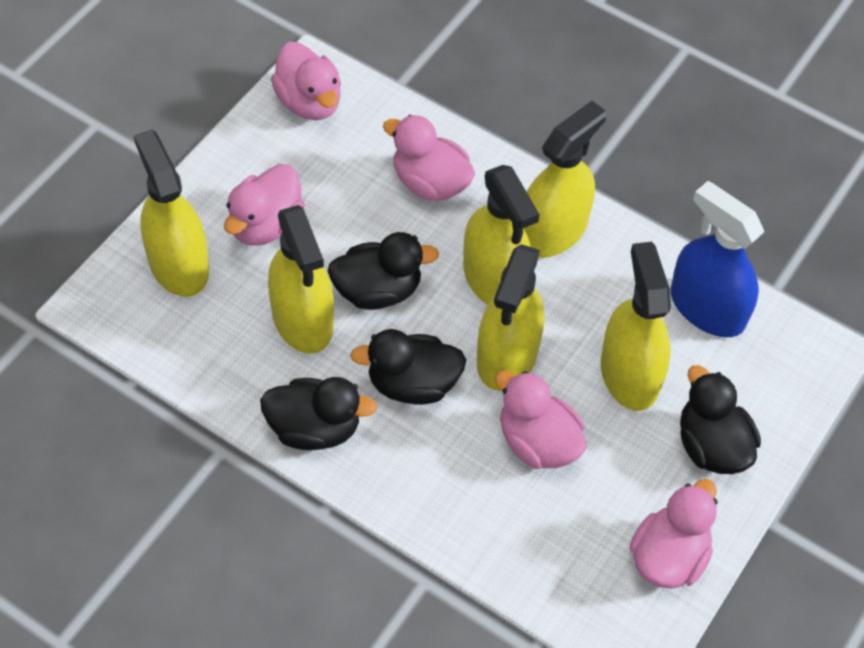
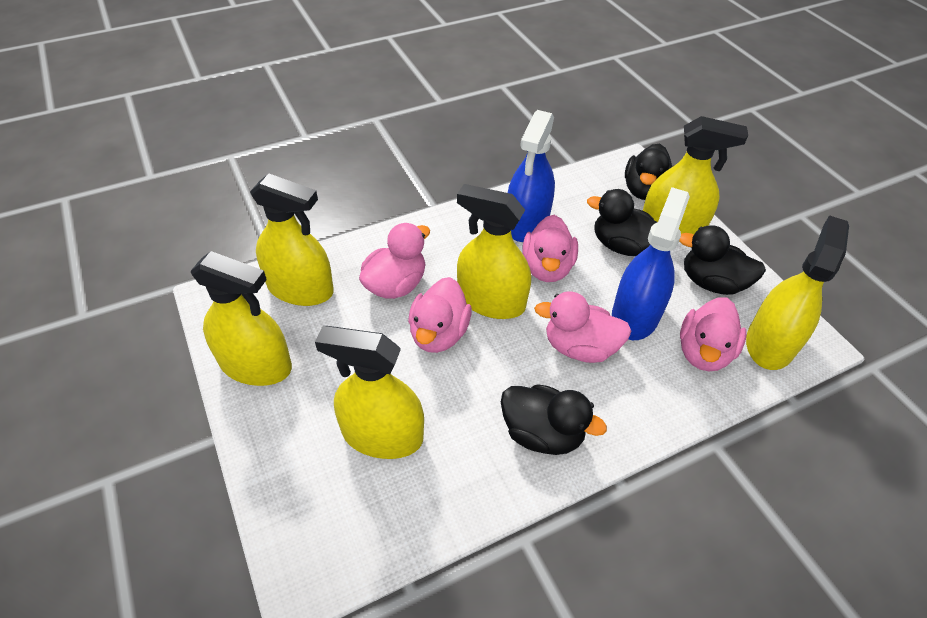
blue spray bottle: 1 -> 2

